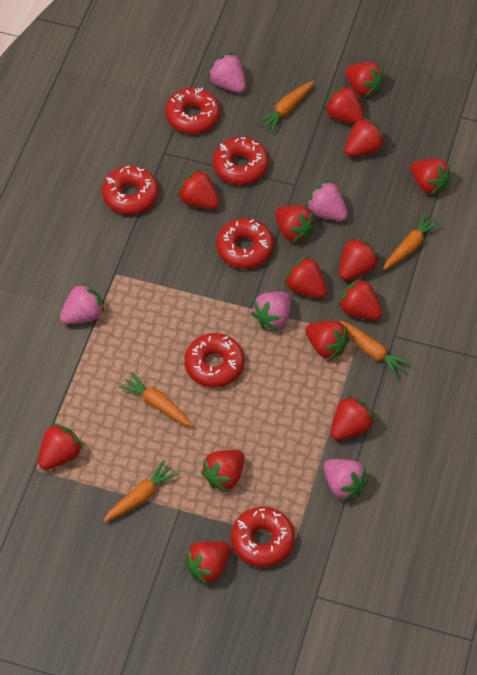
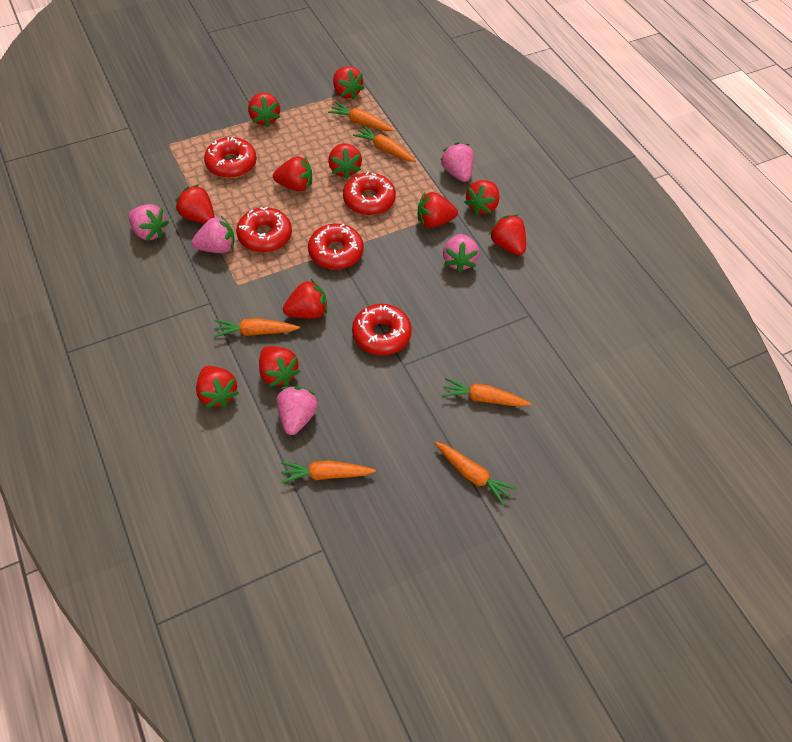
orange carrot: 5 -> 6
red donut: 6 -> 5
red strawberry: 14 -> 11

